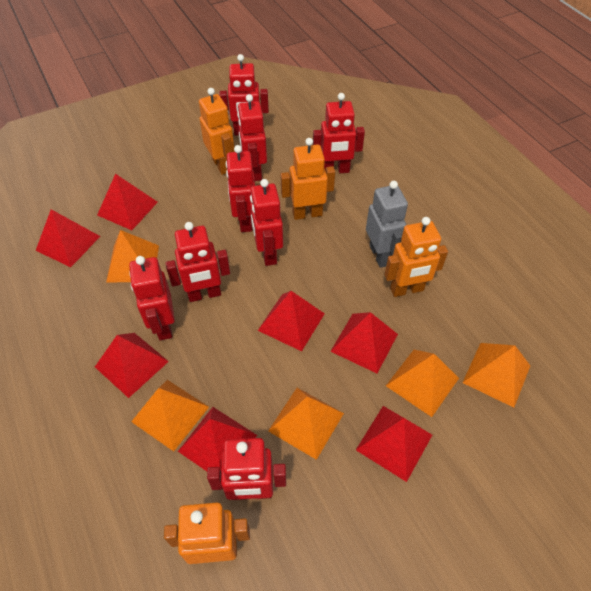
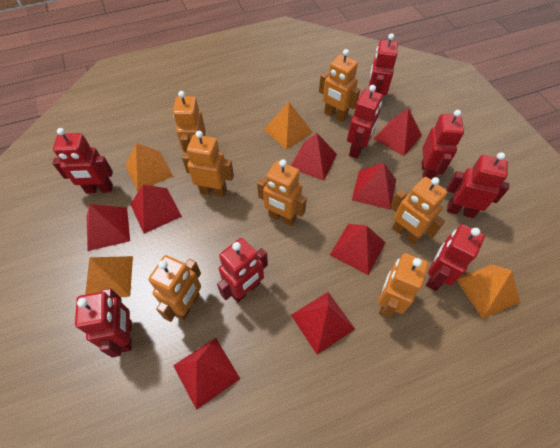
grey robot: 1 -> 0
orange pyramid: 5 -> 4
orange robot: 4 -> 7
red pyramid: 7 -> 8

